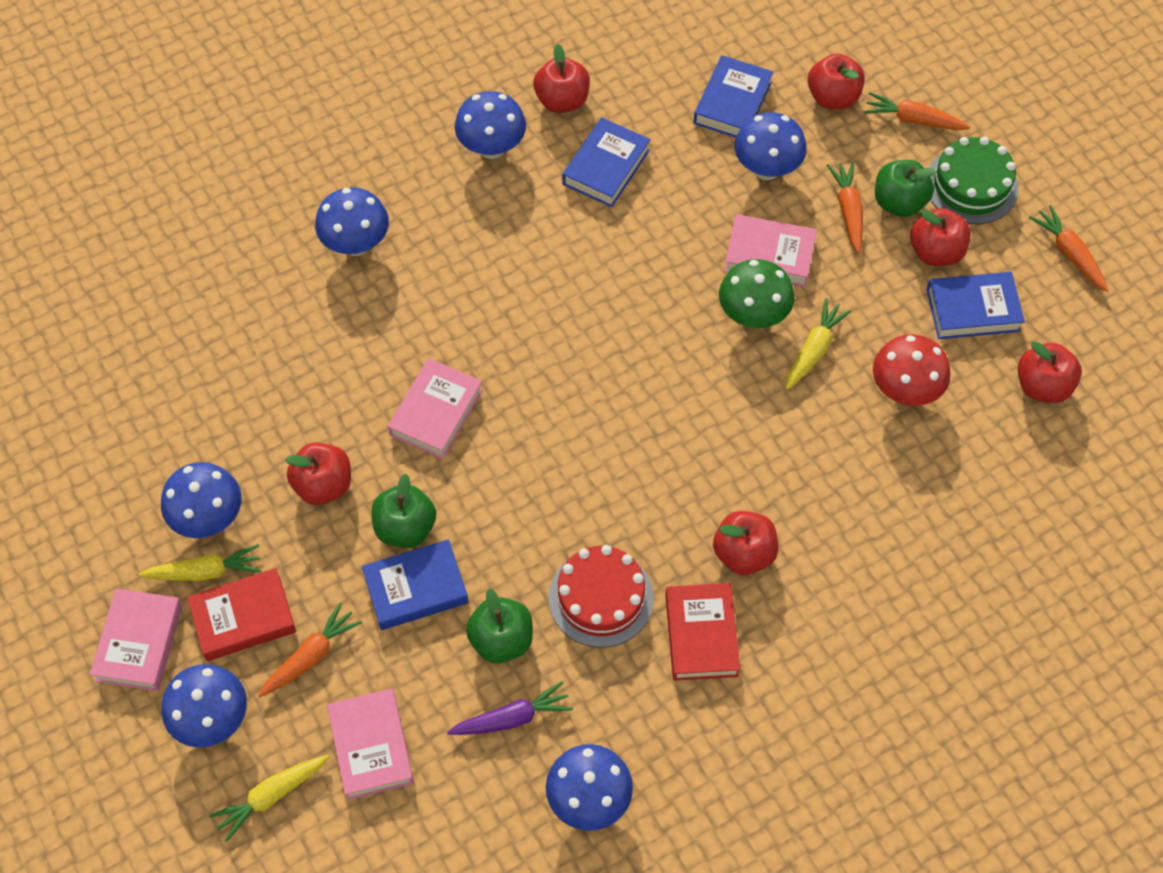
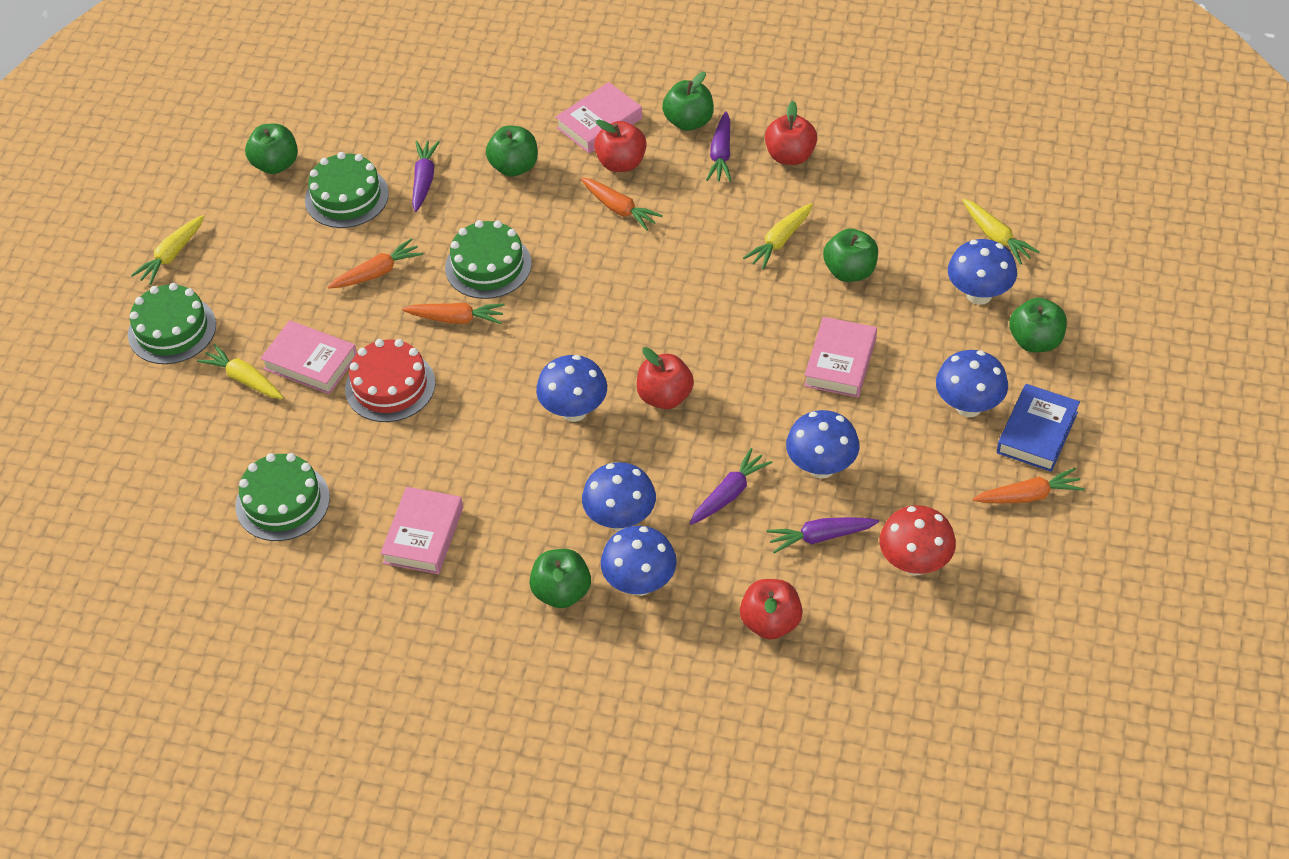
blue book: 4 -> 1
green apple: 3 -> 6
green cake: 1 -> 4
green mushroom: 1 -> 0
purple carrot: 1 -> 4
red apple: 6 -> 4
red book: 2 -> 0
yellow carrot: 3 -> 4

